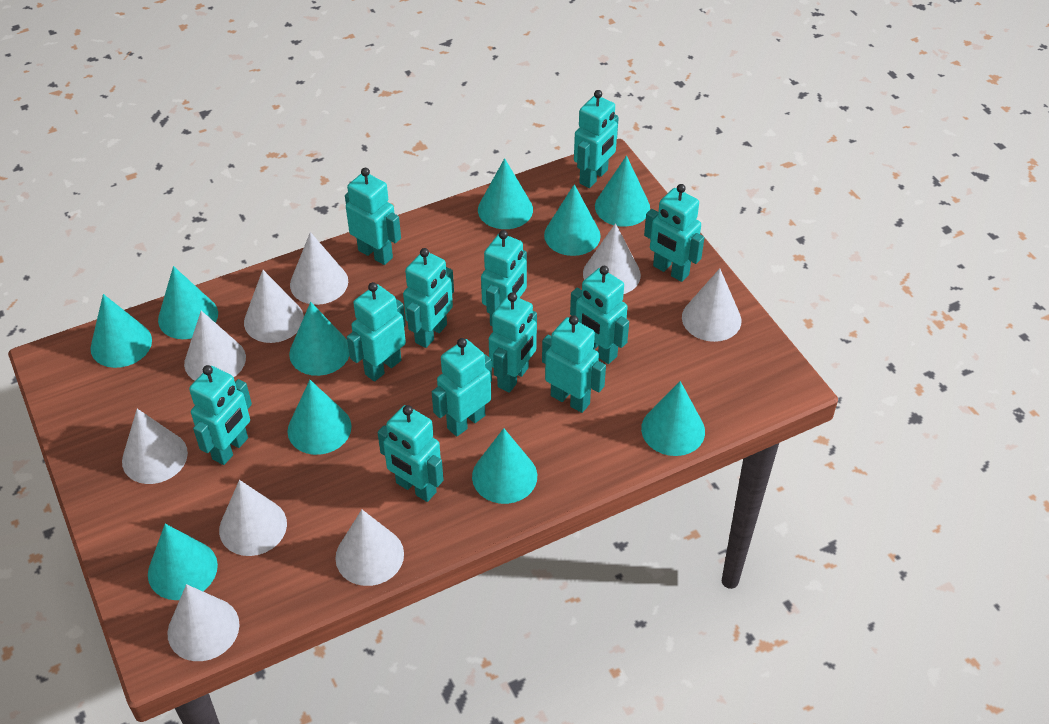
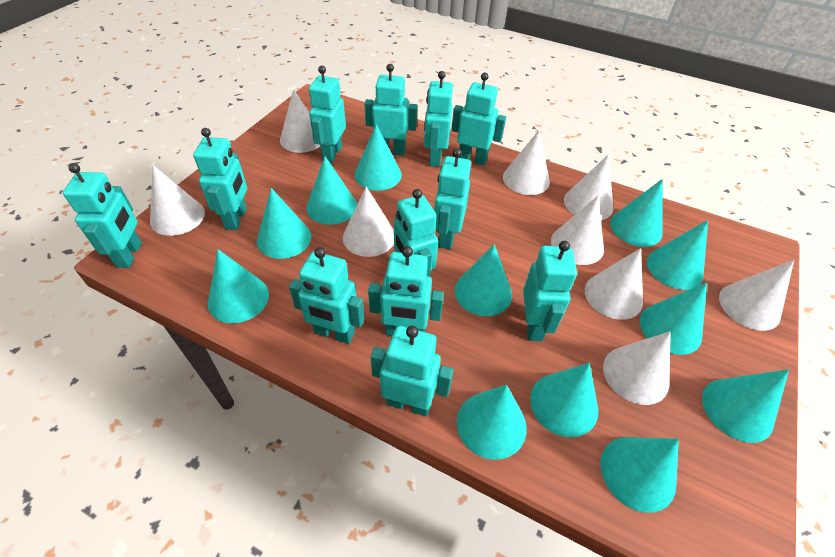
turquoise cone: 10 -> 12

